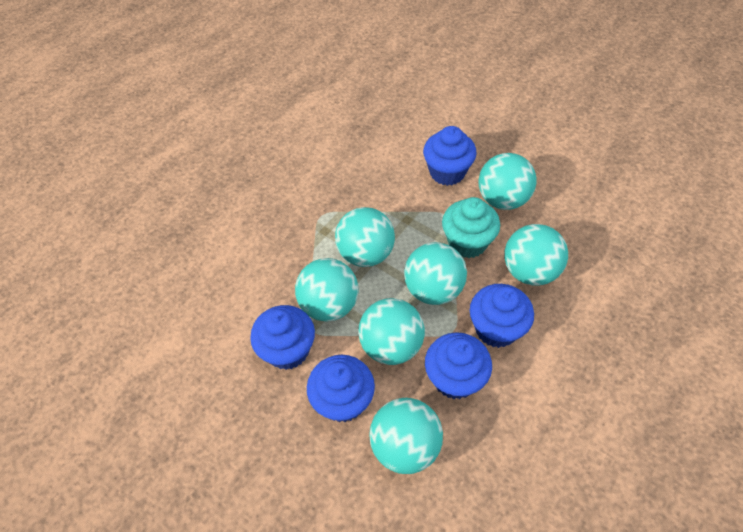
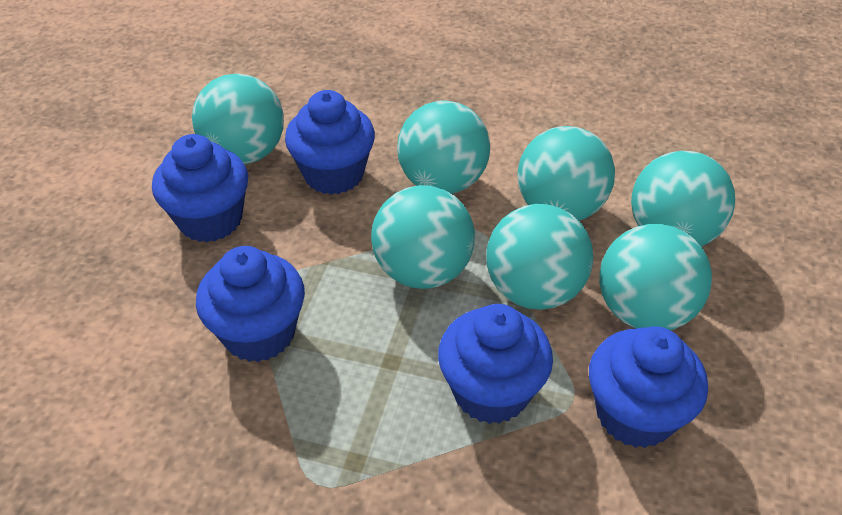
turquoise cupcake: 1 -> 0

